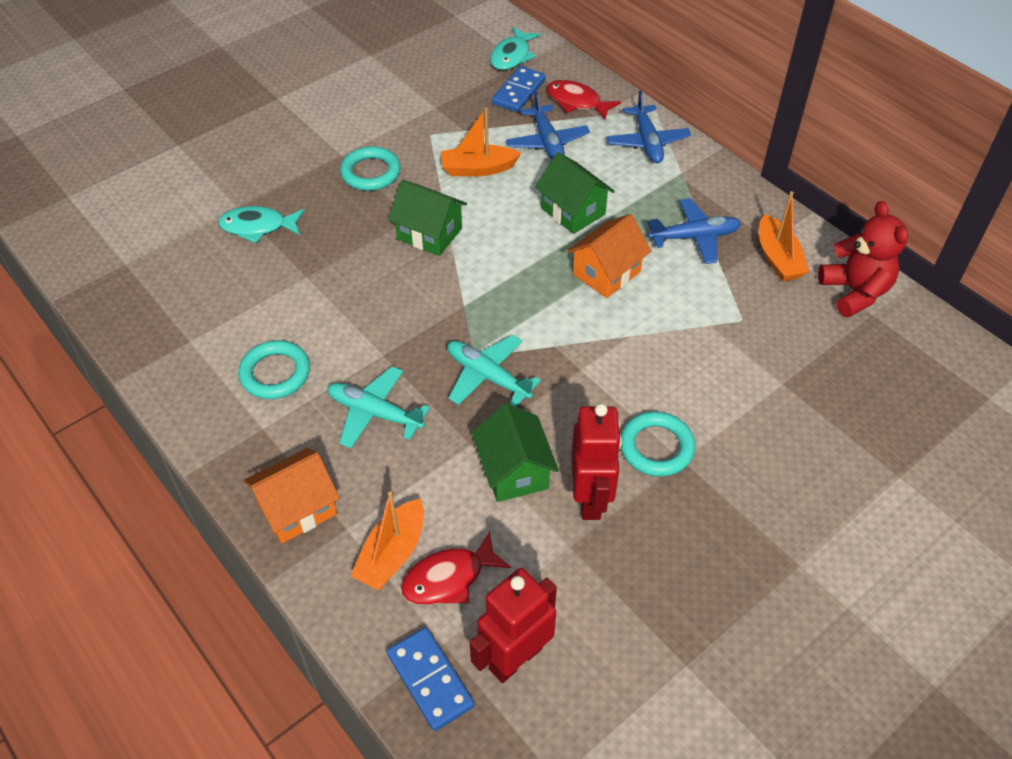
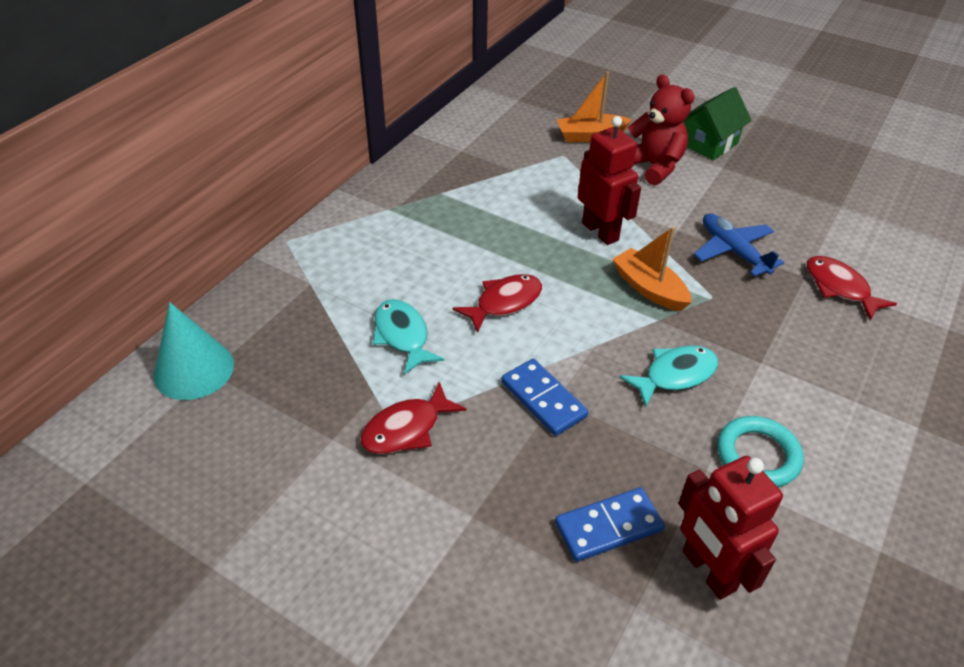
blue plane: 3 -> 1
green house: 3 -> 1
orange boat: 3 -> 2
orange house: 2 -> 0
red fish: 2 -> 3
turquoise cone: 0 -> 1
turquoise plane: 2 -> 0
turquoise ring: 3 -> 1

